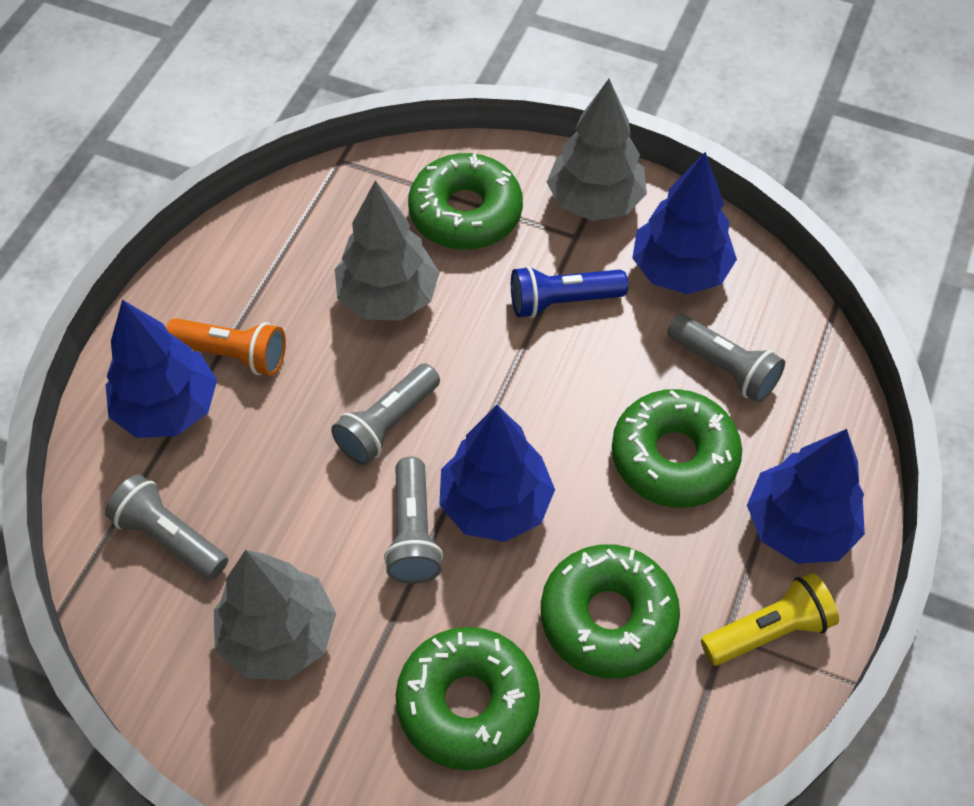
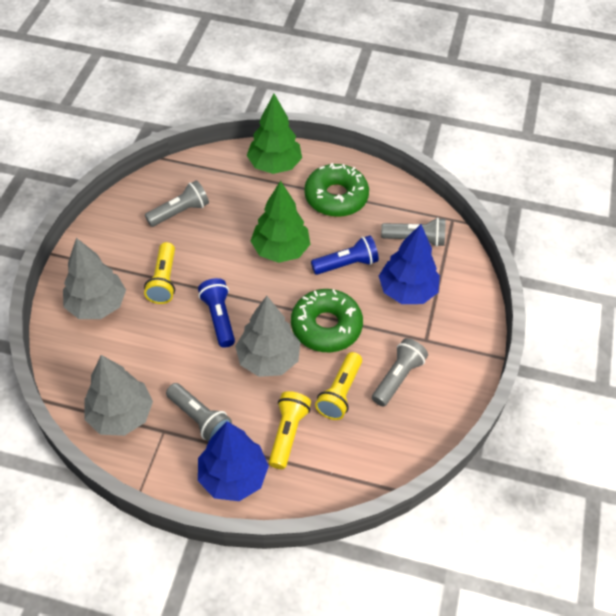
blue flashlight: 1 -> 2
blue tree: 4 -> 2
green donut: 4 -> 2
green tree: 0 -> 2
orange flashlight: 1 -> 0
yellow flashlight: 1 -> 3

